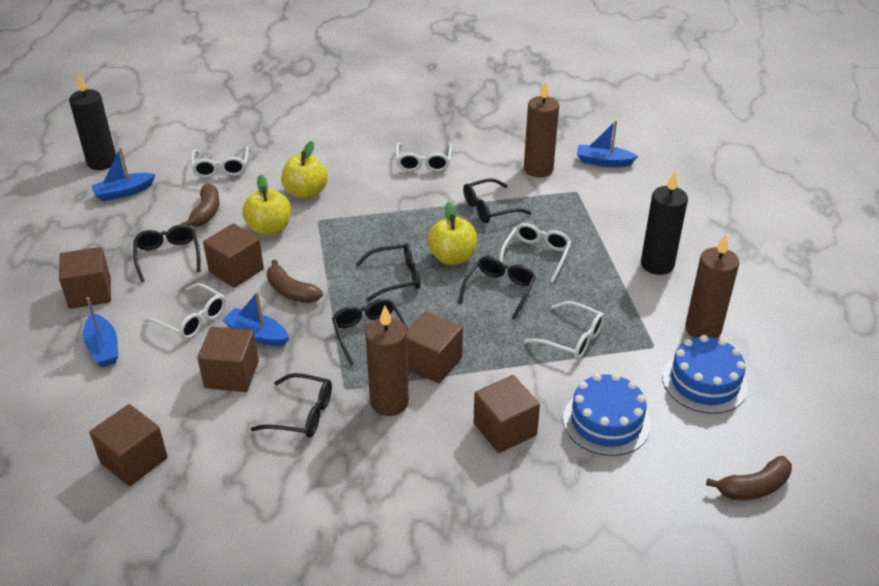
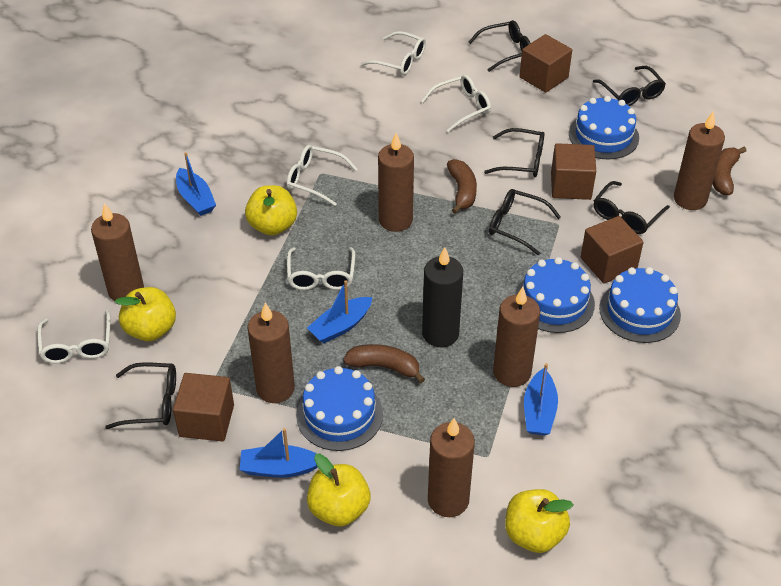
black candle: 2 -> 1
blue cake: 2 -> 4
brown candle: 3 -> 6
brown cube: 6 -> 4
yellow apple: 3 -> 4

